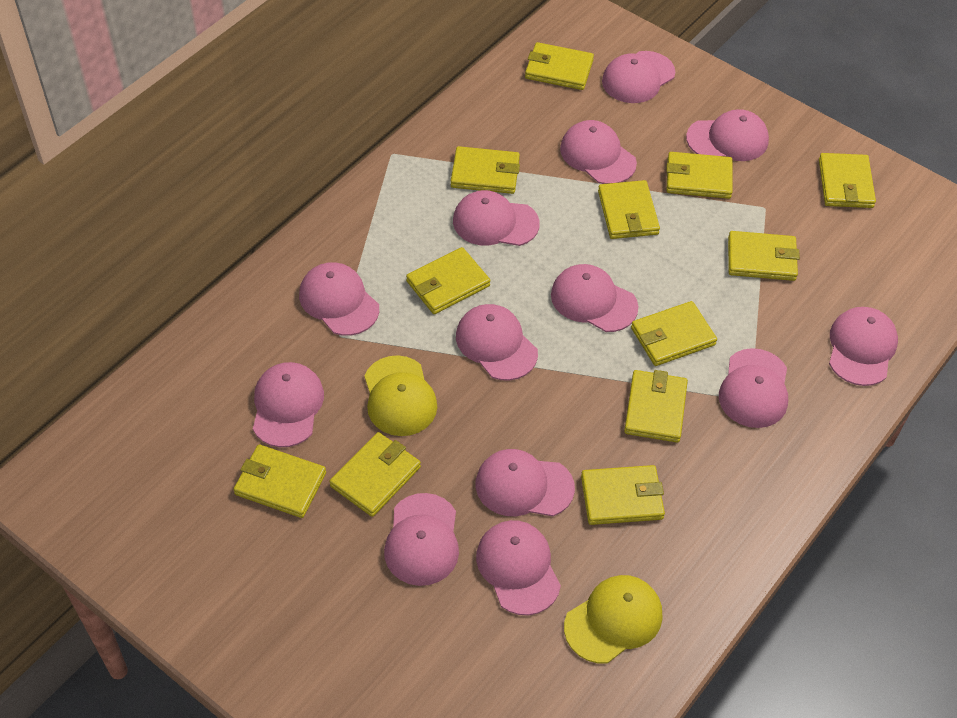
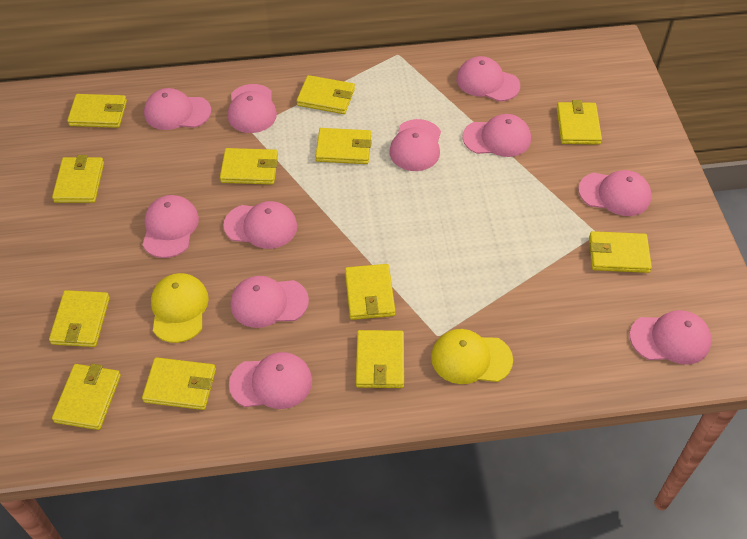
pink cap: 13 -> 11

